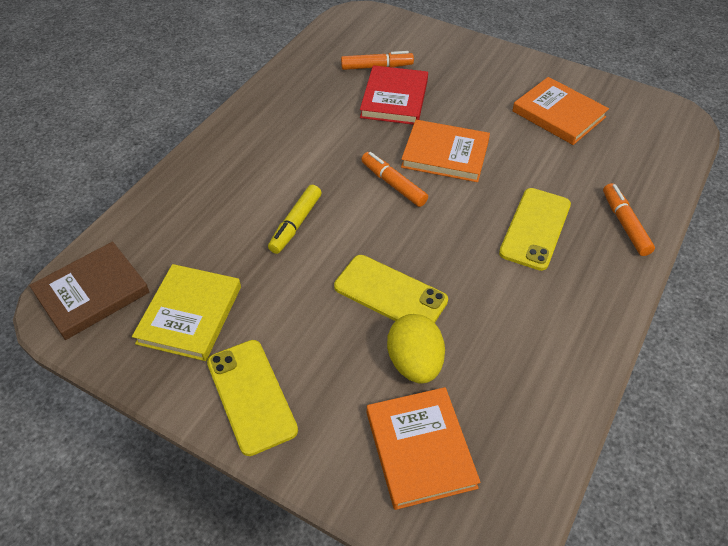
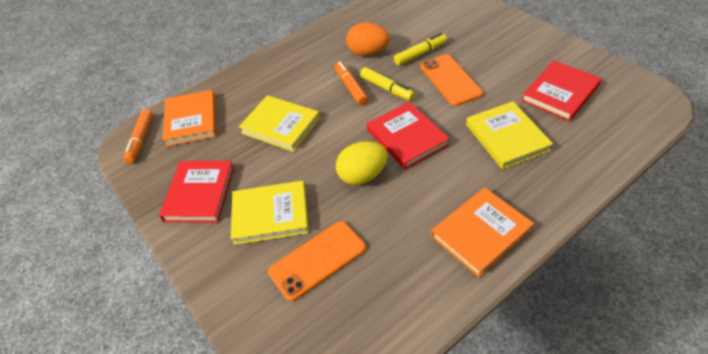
brown book: 1 -> 0
orange book: 3 -> 2
orange egg: 0 -> 1
orange marker: 3 -> 2
orange phone: 0 -> 2
red book: 1 -> 3
yellow book: 1 -> 3
yellow marker: 1 -> 2
yellow phone: 3 -> 0

